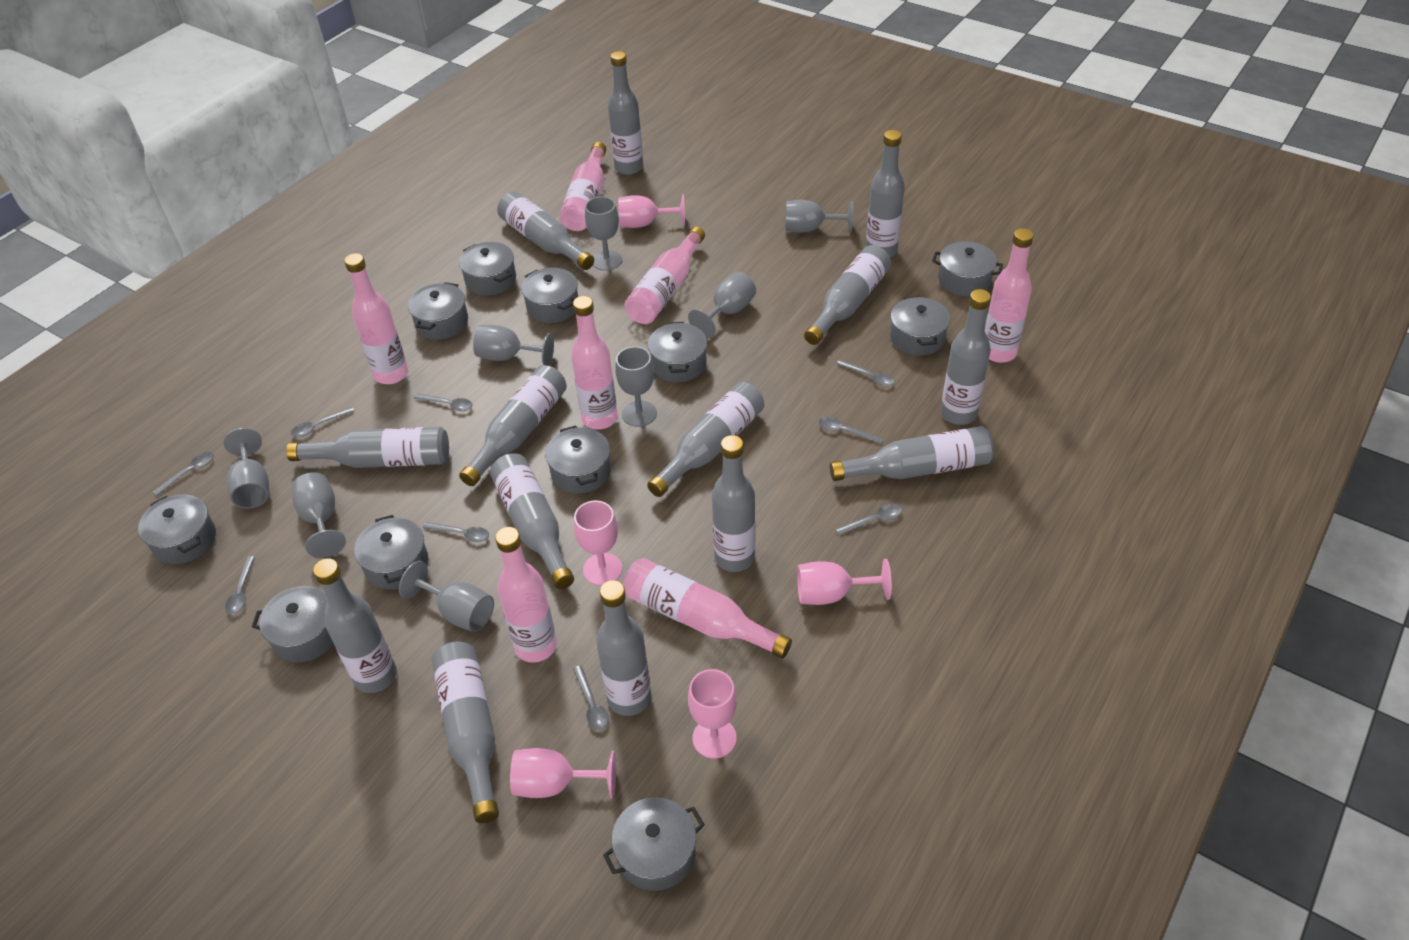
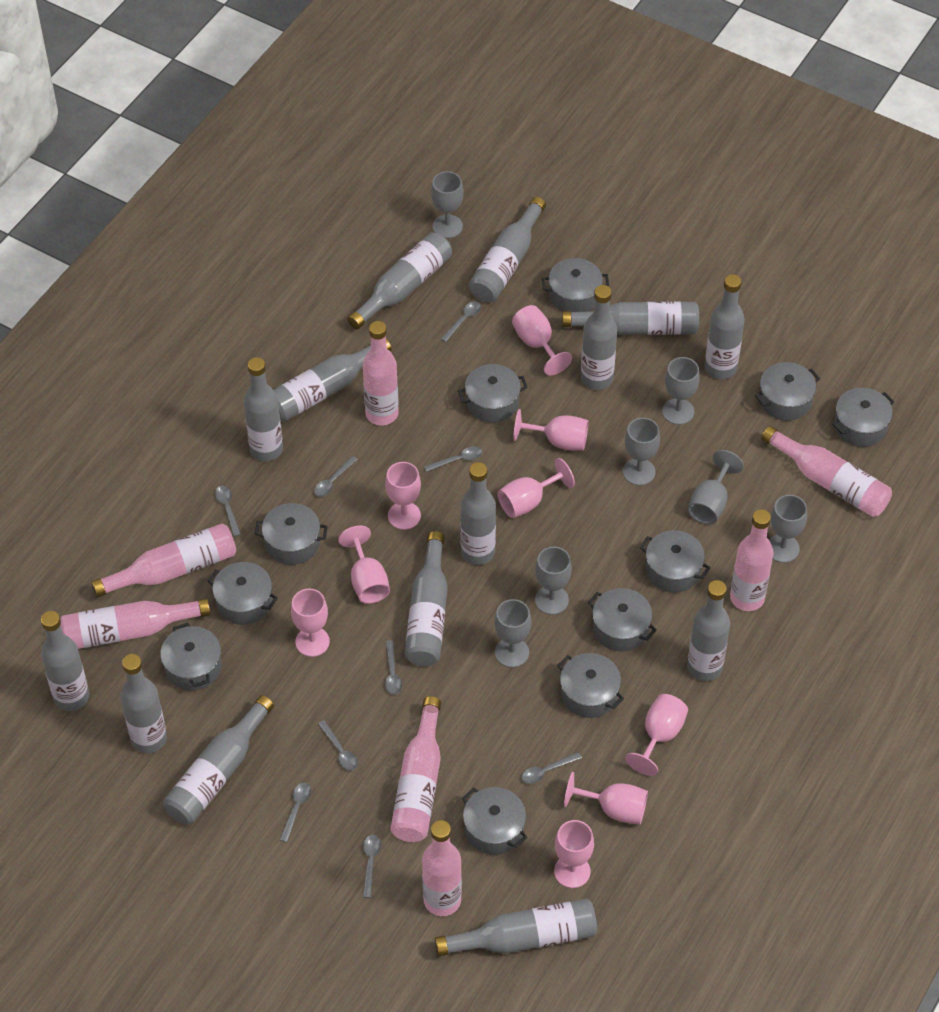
grey goblet: 8 -> 7
pink goblet: 5 -> 9

